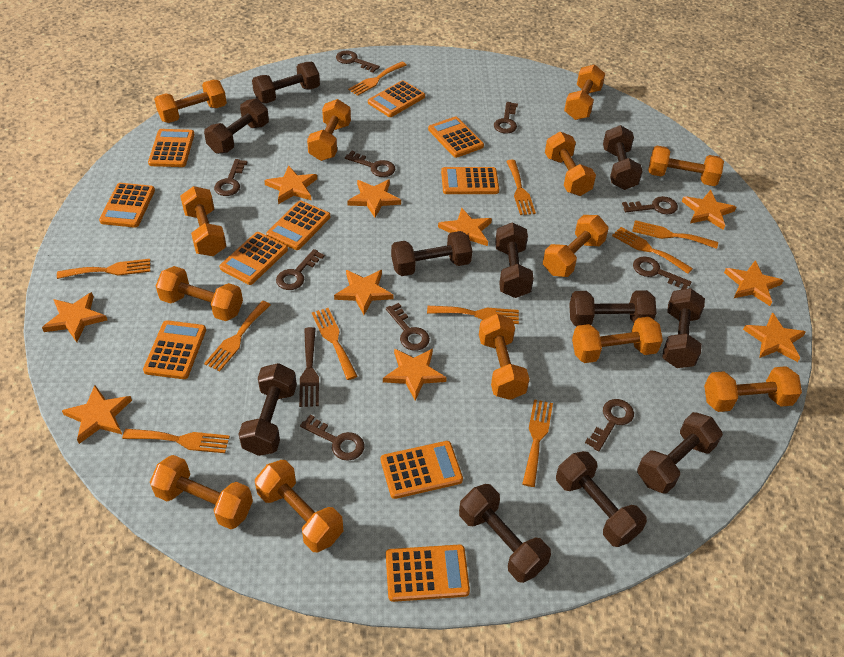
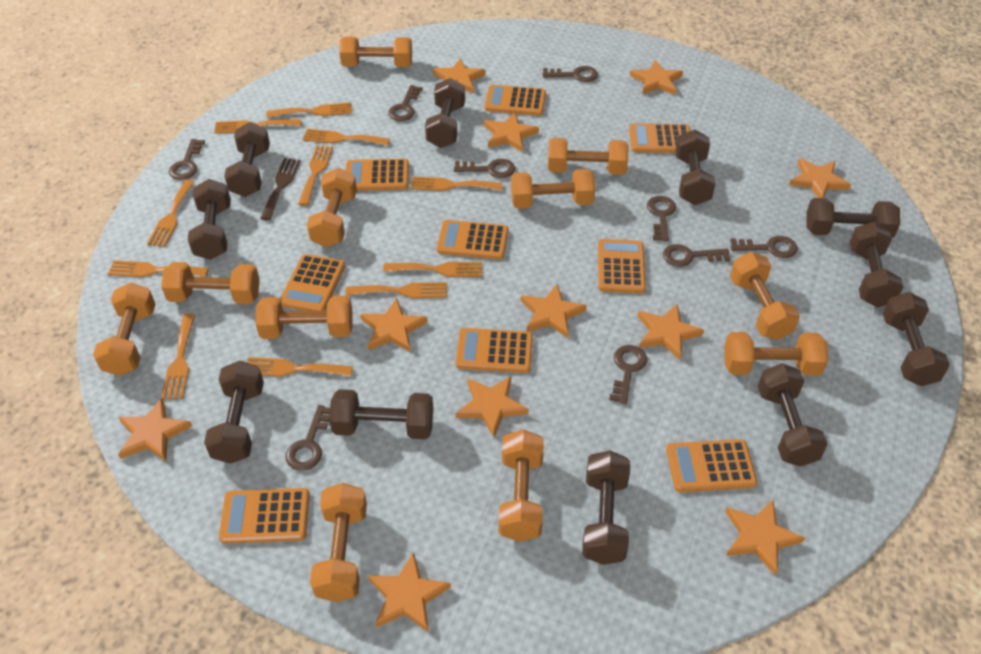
brown key: 10 -> 9
orange calculator: 10 -> 9
orange dumbbell: 13 -> 11
orange fork: 10 -> 11
orange star: 10 -> 11

